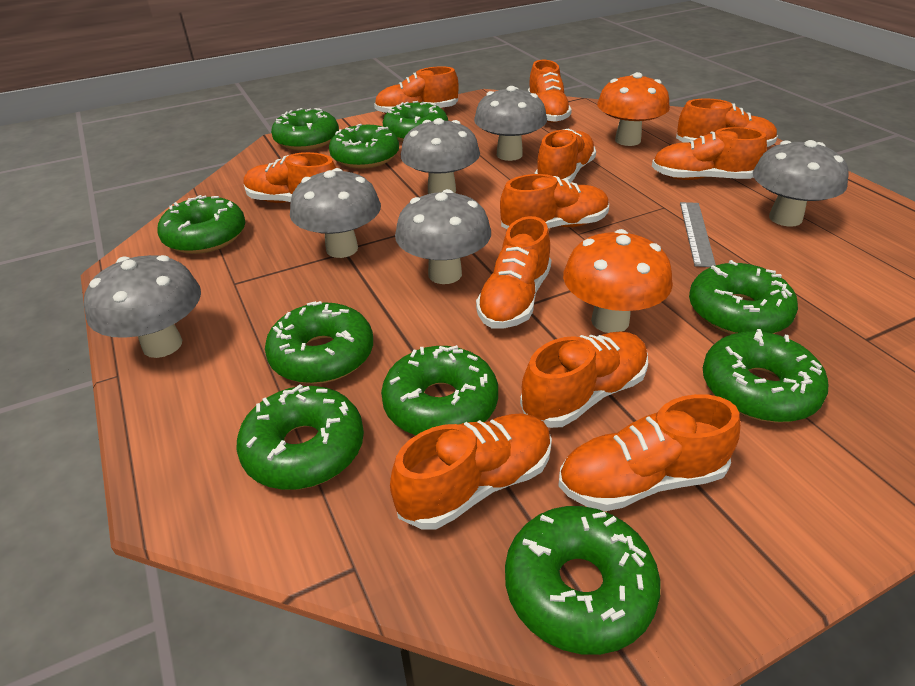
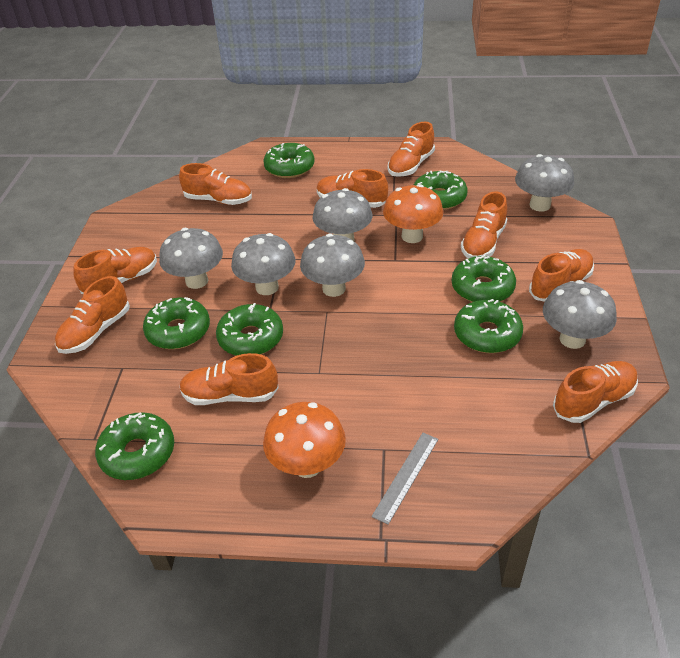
green donut: 10 -> 7
orange shoe: 11 -> 9

